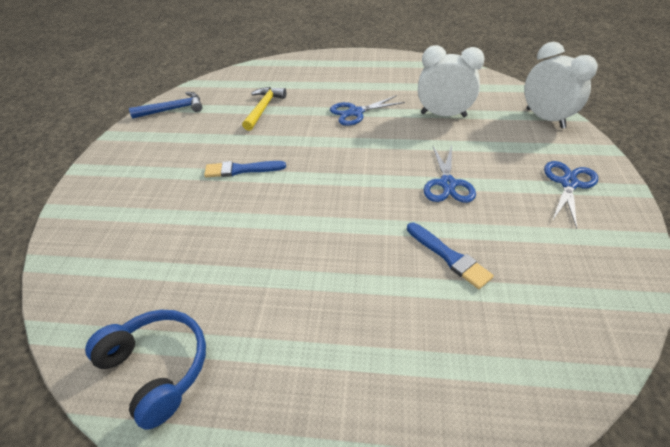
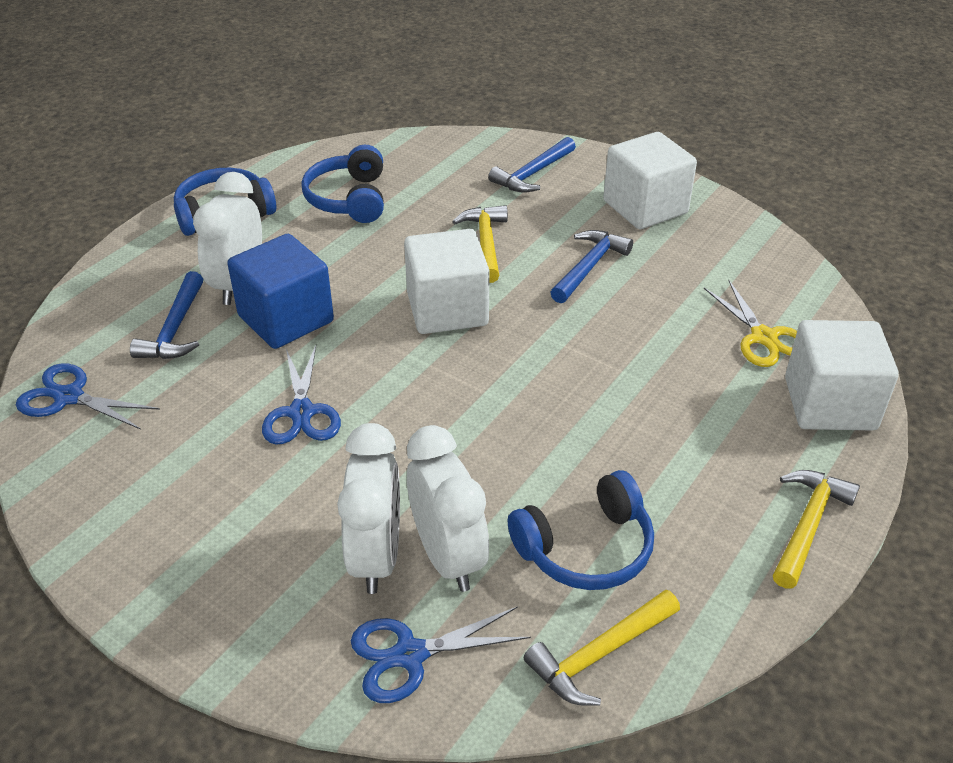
blue brush: 2 -> 0
blue cube: 0 -> 1
blue hammer: 1 -> 3
blue headphones: 1 -> 3
white clock: 2 -> 3
white cube: 0 -> 3
yellow hammer: 1 -> 3
yellow scissors: 0 -> 1

